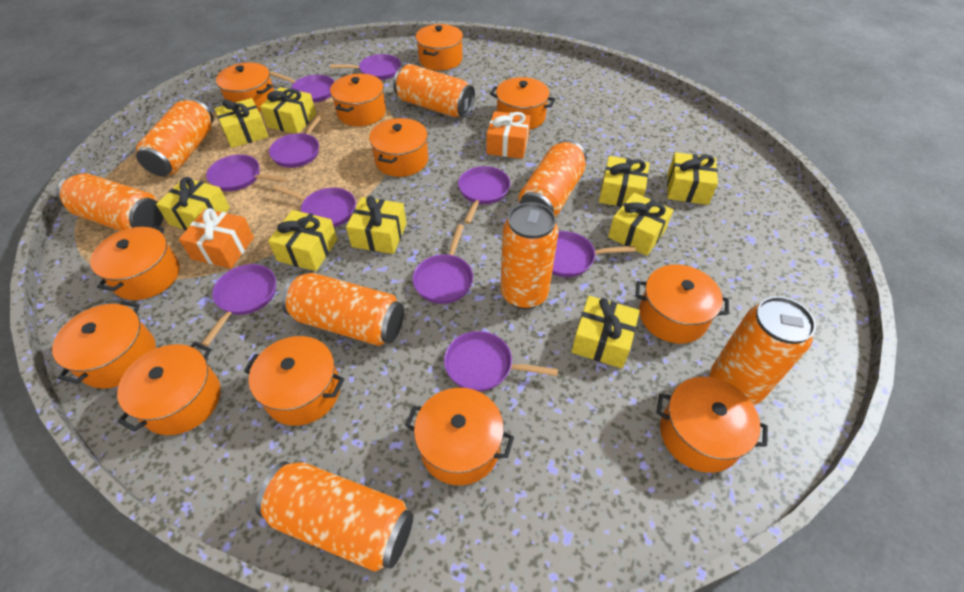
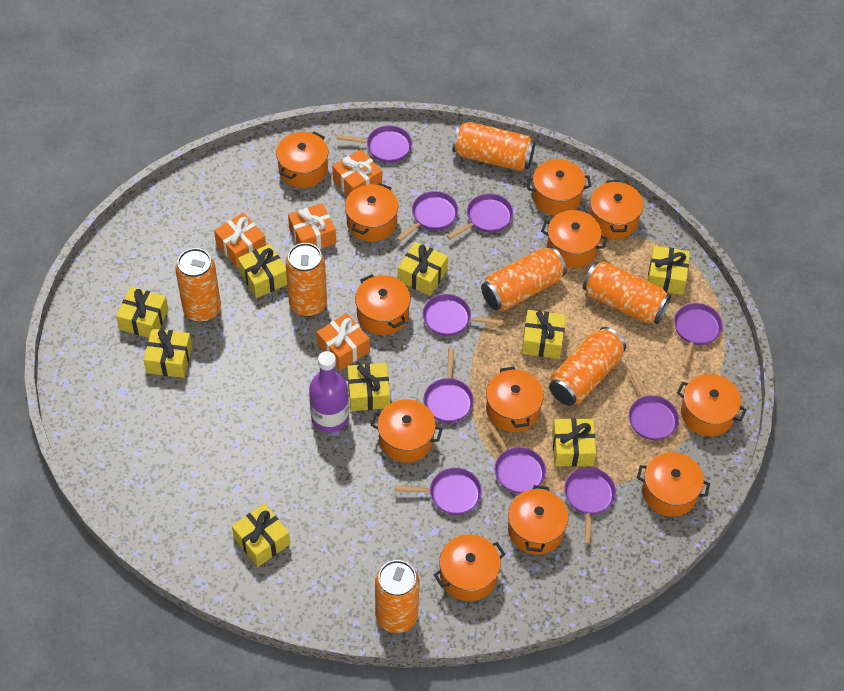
orange can: 8 -> 7
orange gift: 2 -> 4
purple bottle: 0 -> 1

